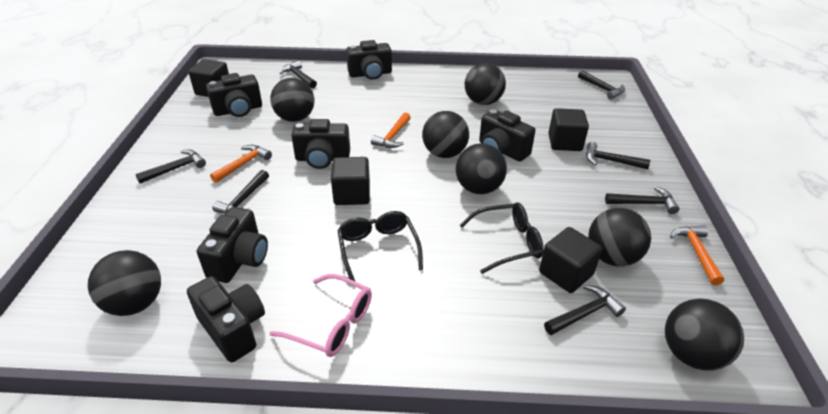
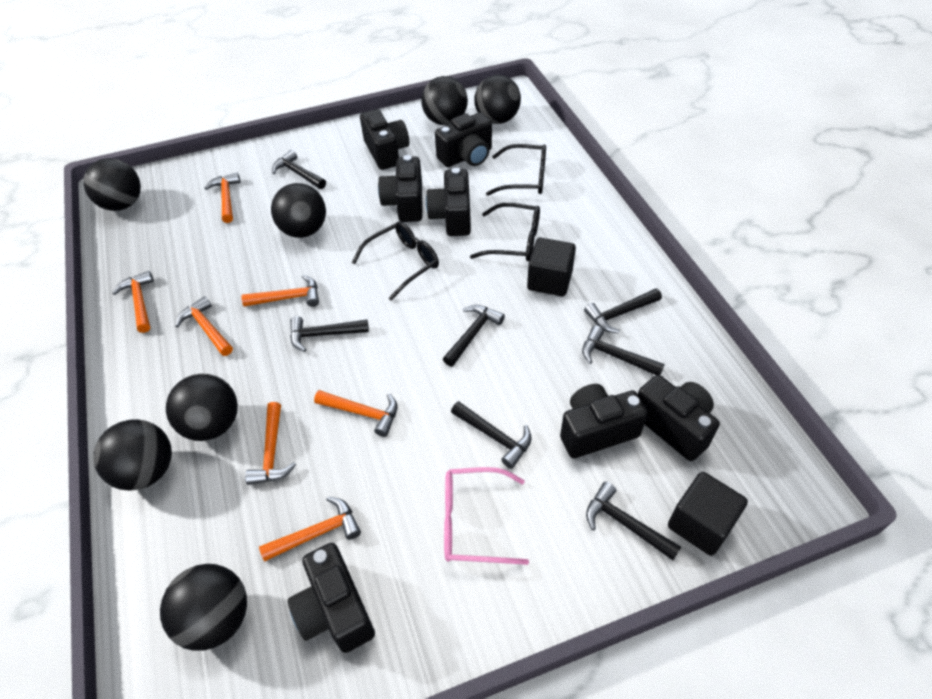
black camera: 6 -> 7
black cube: 4 -> 2
black glasses: 2 -> 3
orange hammer: 3 -> 7

